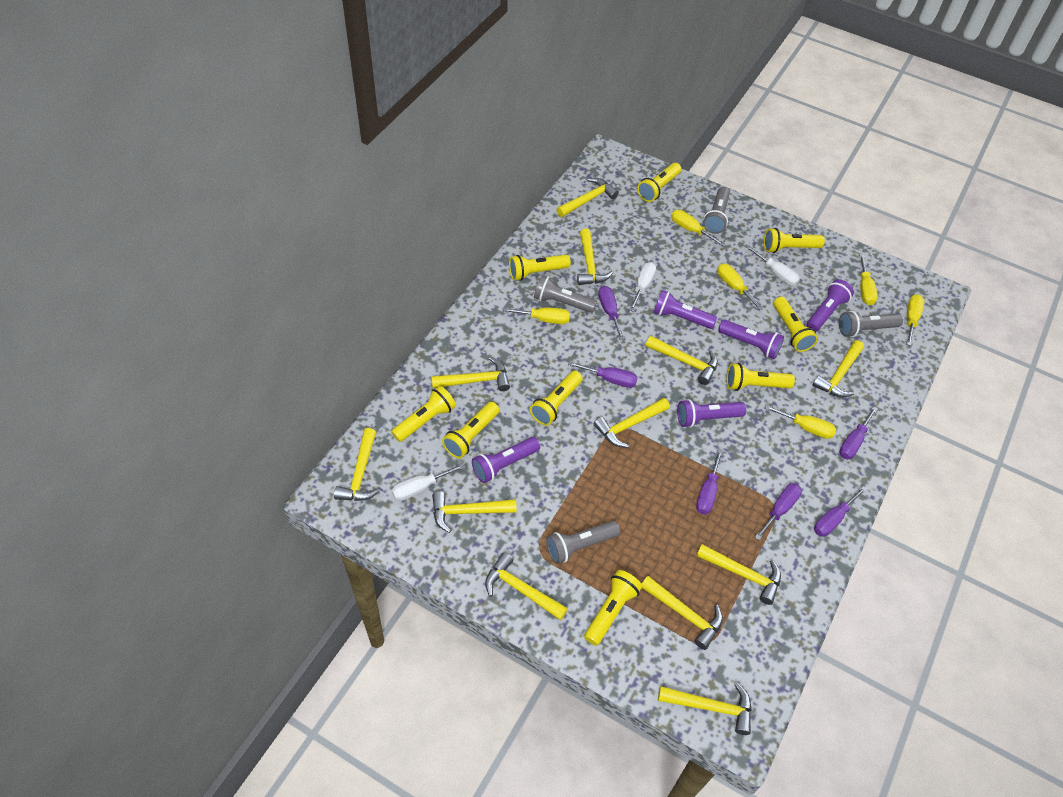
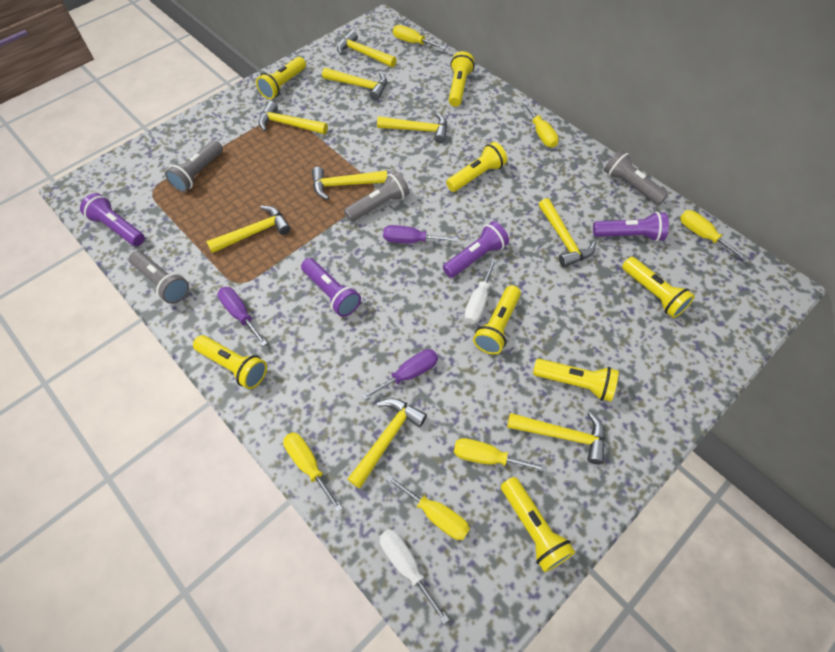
purple flashlight: 5 -> 4
purple screwdriver: 6 -> 3
white screwdriver: 3 -> 2
yellow flashlight: 9 -> 8
yellow hammer: 12 -> 9

